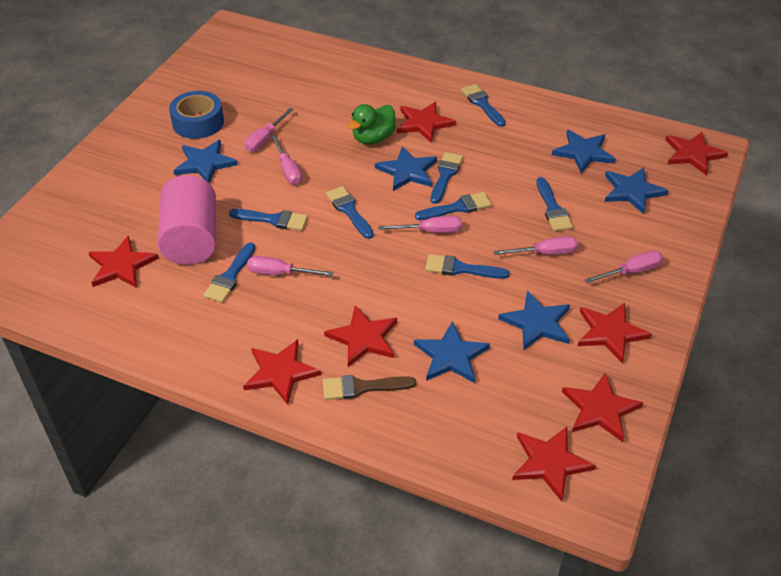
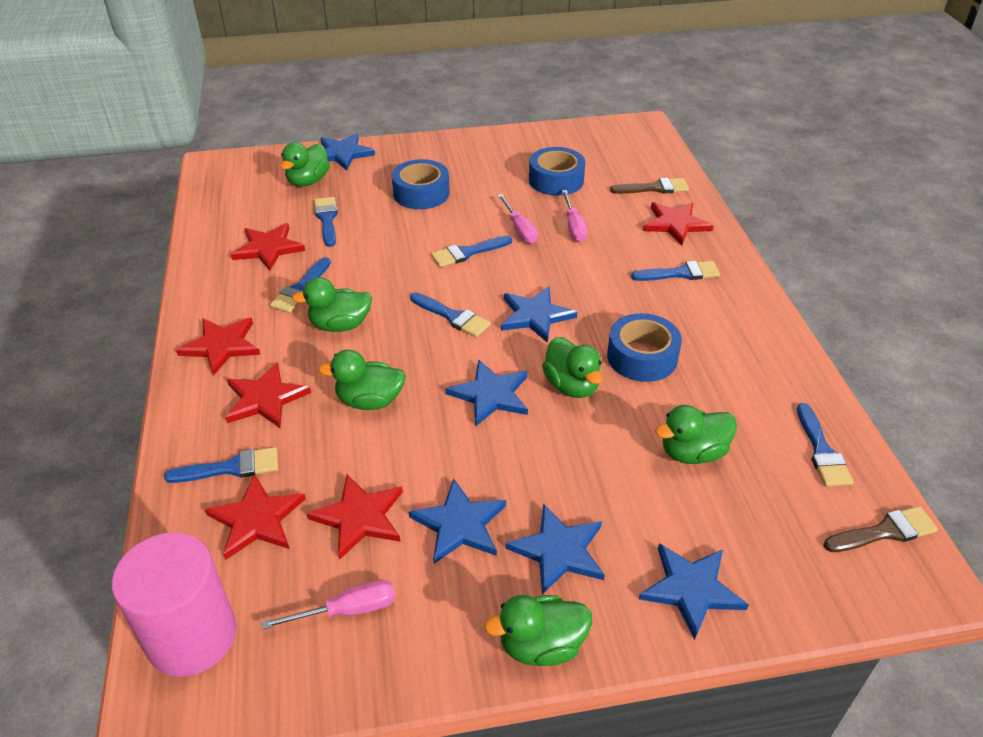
blue brush: 8 -> 7
blue tape: 1 -> 3
brown brush: 1 -> 2
green duck: 1 -> 6
pink screwdriver: 6 -> 3
red star: 8 -> 6

